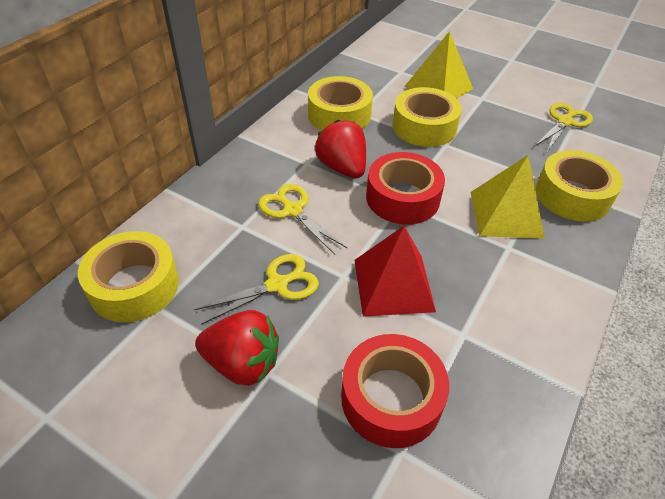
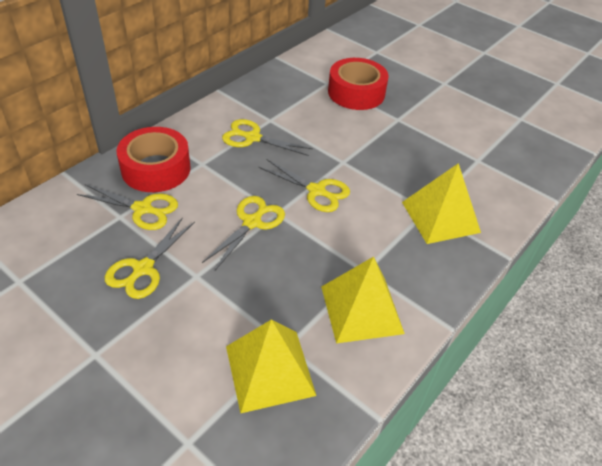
red pyramid: 1 -> 0
red strawberry: 2 -> 0
yellow pyramid: 2 -> 3
yellow scissors: 3 -> 5
yellow tape: 4 -> 0

